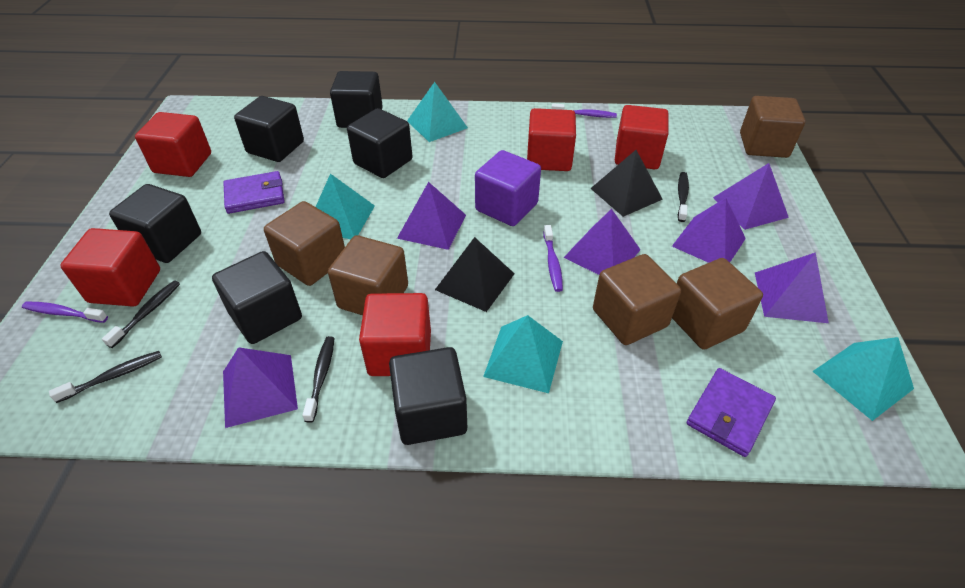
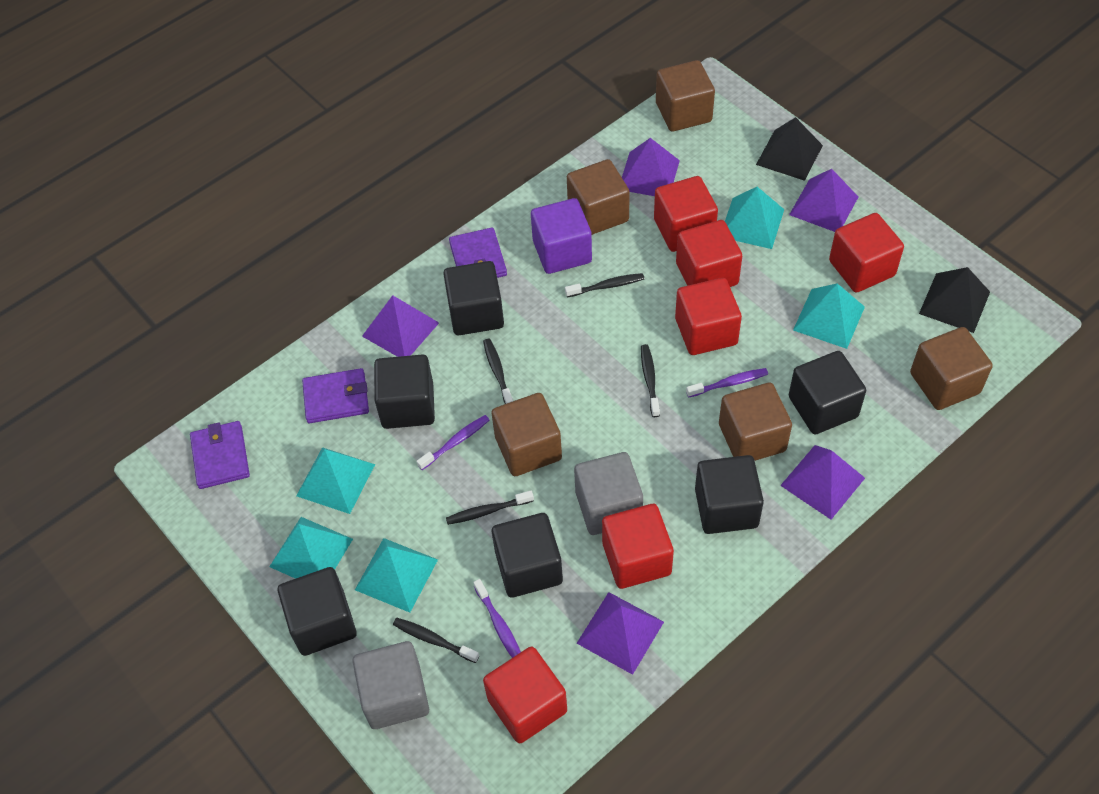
black toothbrush: 4 -> 5
grey cube: 0 -> 2
purple pyramid: 6 -> 5
purple wallet: 2 -> 3
red cube: 5 -> 6
turquoise pyramid: 4 -> 5

